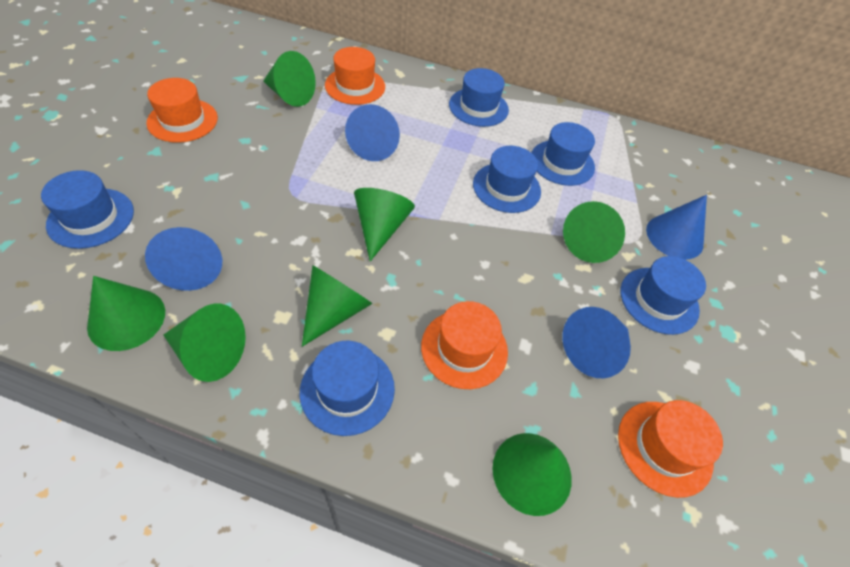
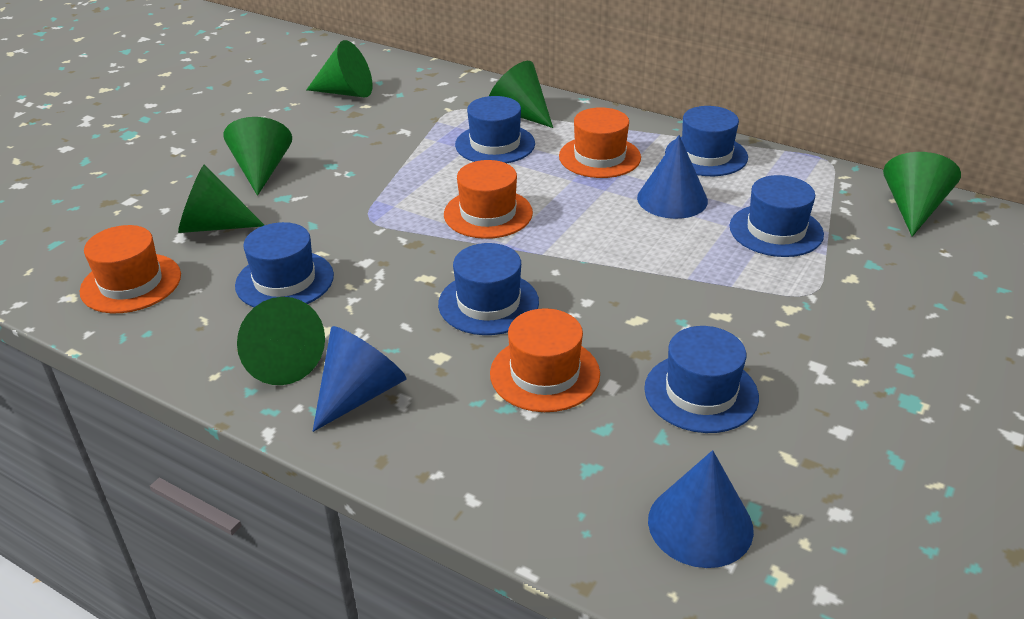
blue cone: 4 -> 3
green cone: 7 -> 6

